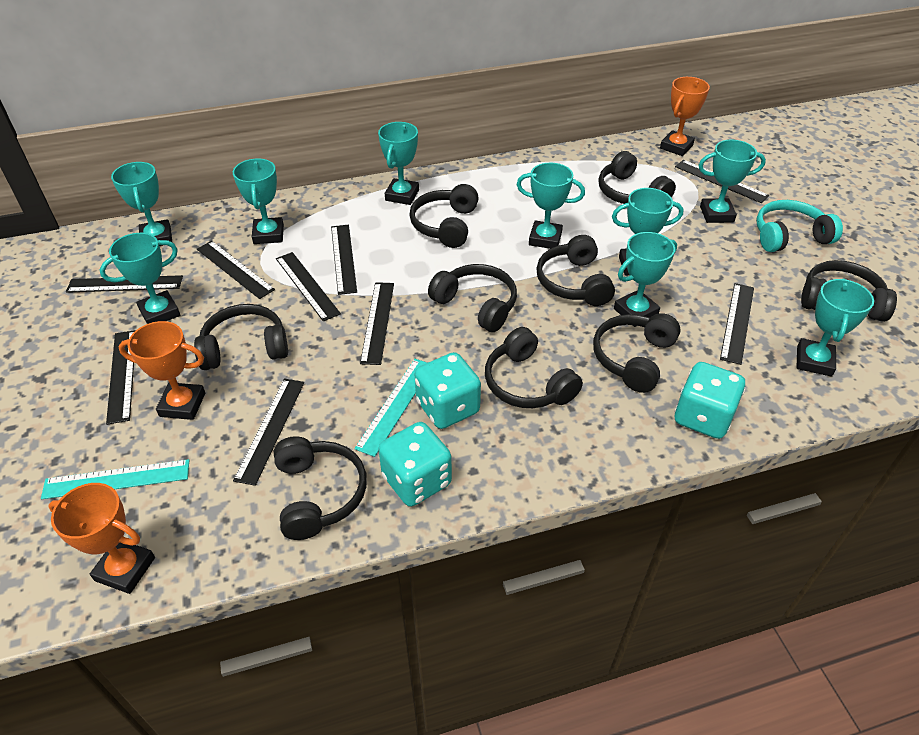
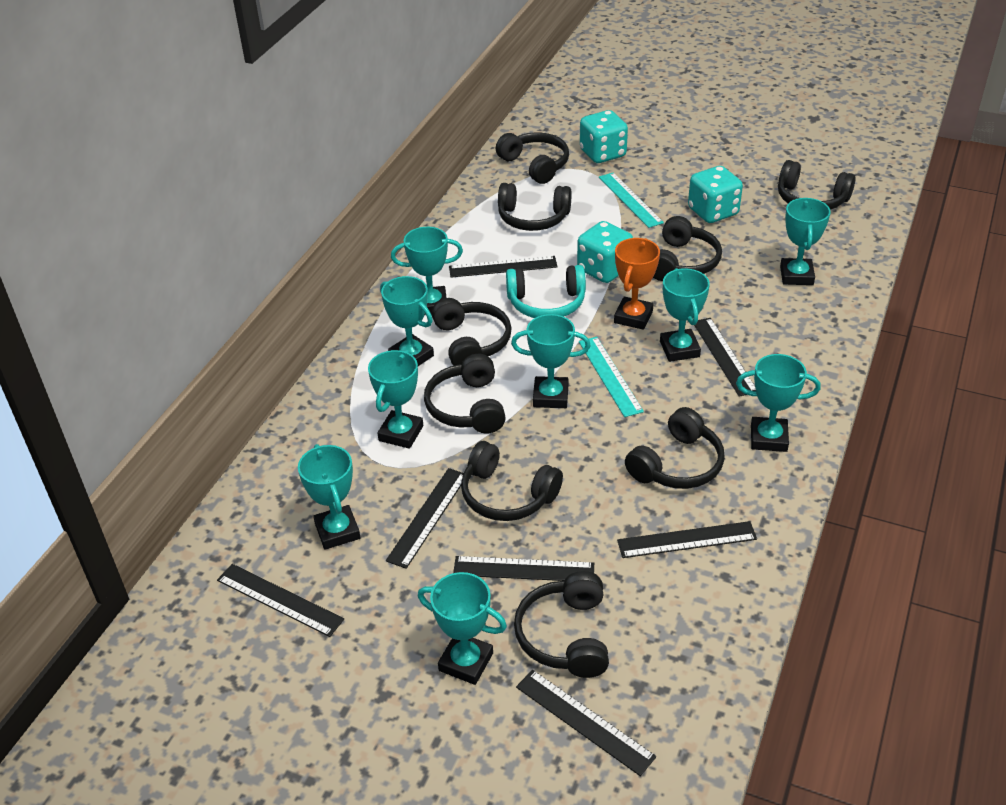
black ruler: 9 -> 7
orange trophy: 3 -> 1

